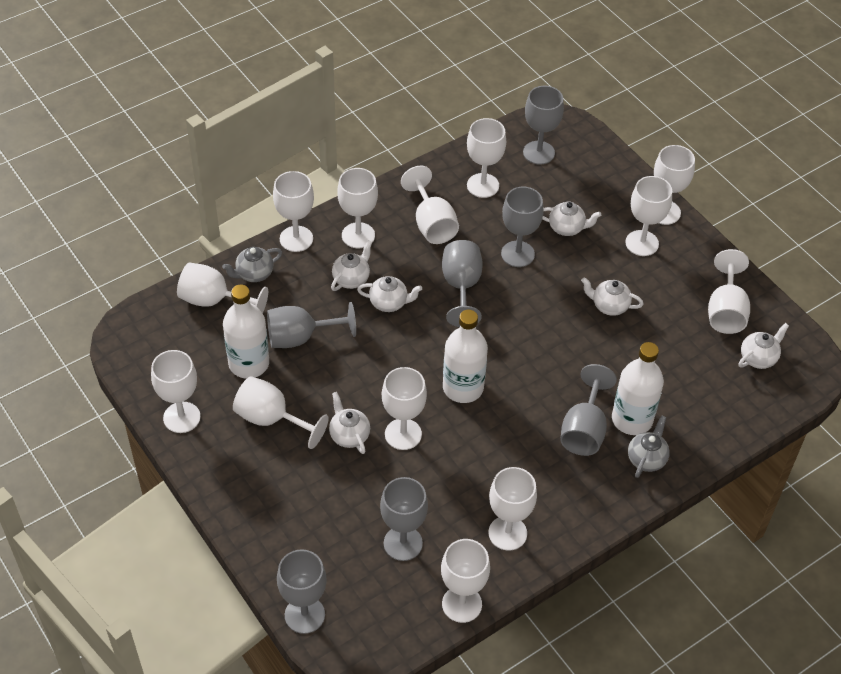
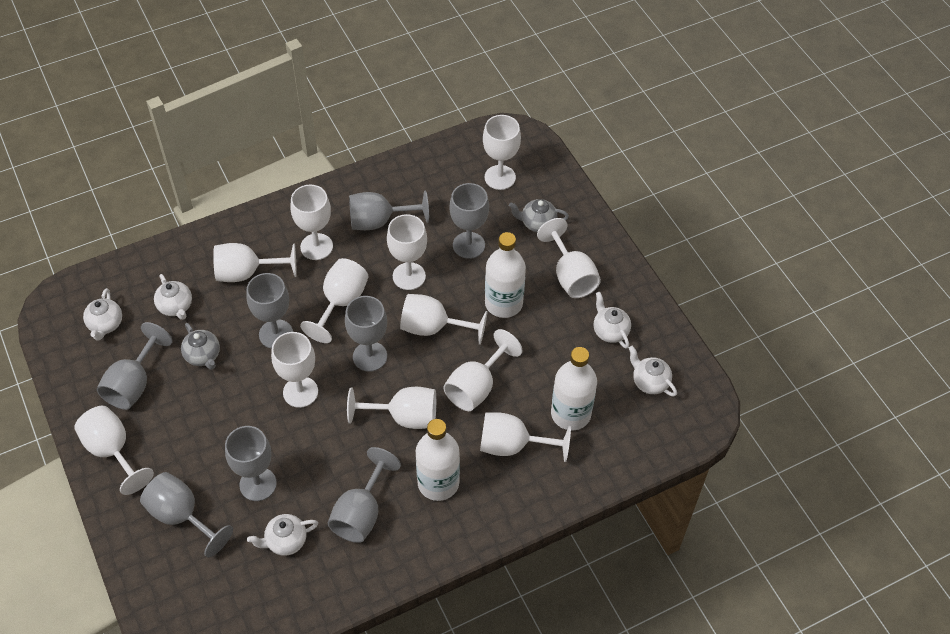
grey goblet: 7 -> 8
white goblet: 13 -> 12
white teapot: 6 -> 5

